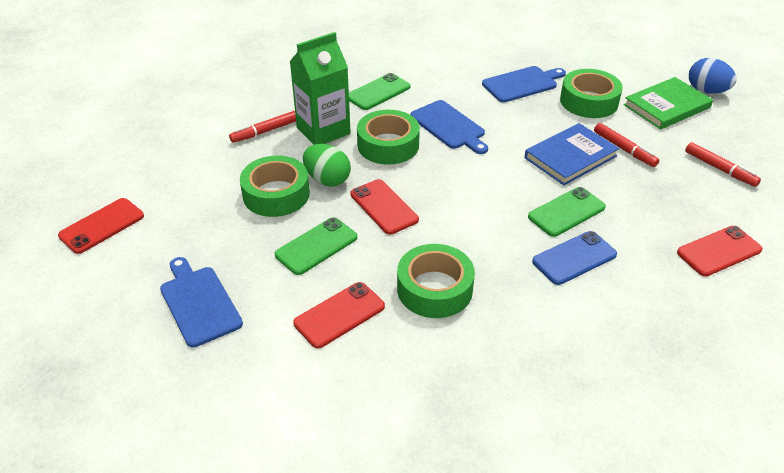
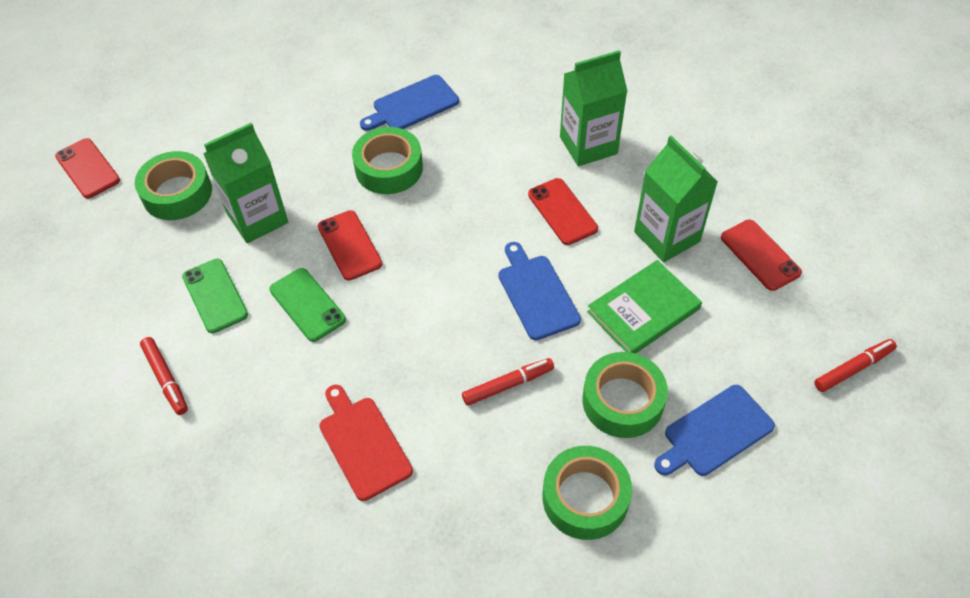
blue book: 1 -> 0
blue egg: 1 -> 0
blue phone: 1 -> 0
green carton: 1 -> 3
green egg: 1 -> 0
green phone: 3 -> 2
red cutting board: 0 -> 1

